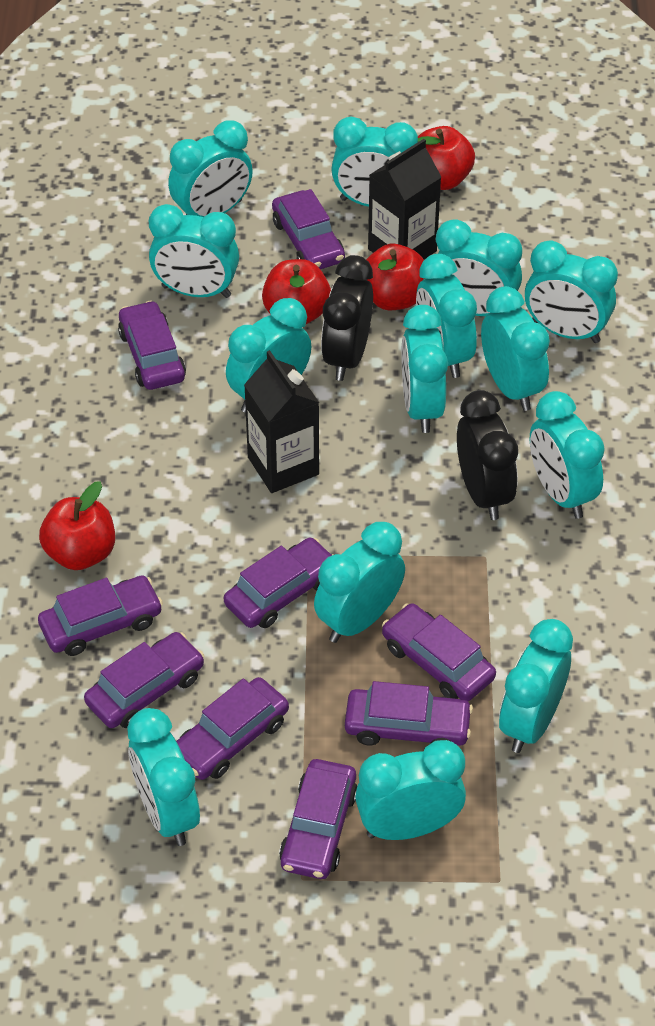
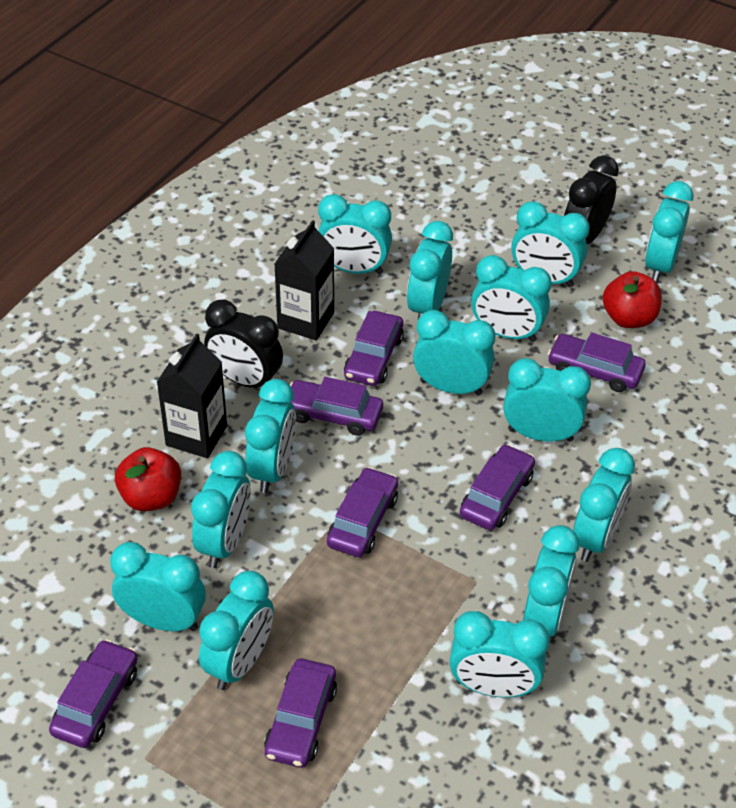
purple car: 9 -> 7
red apple: 4 -> 2

